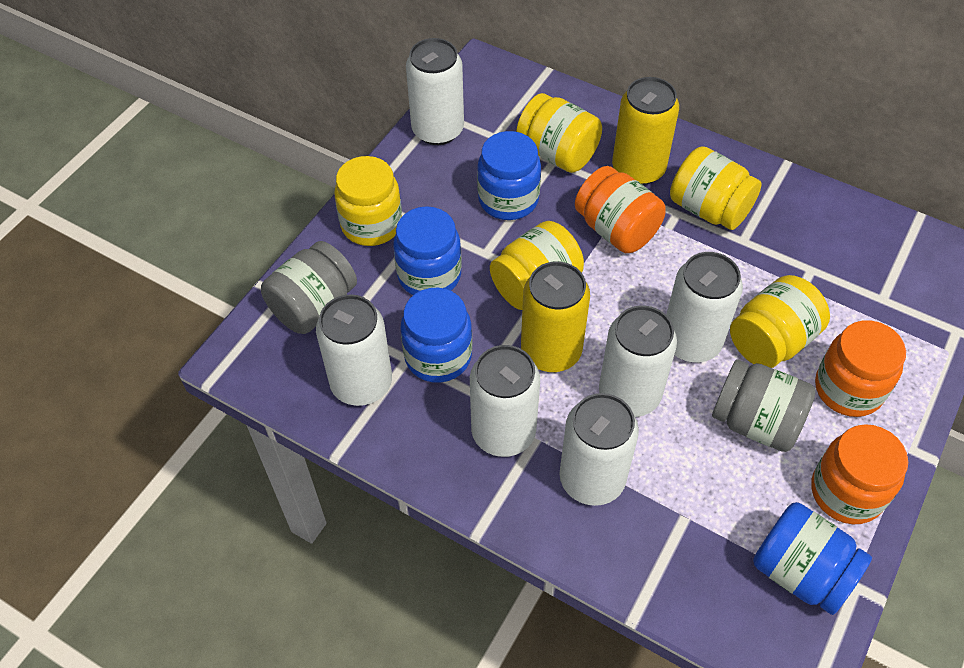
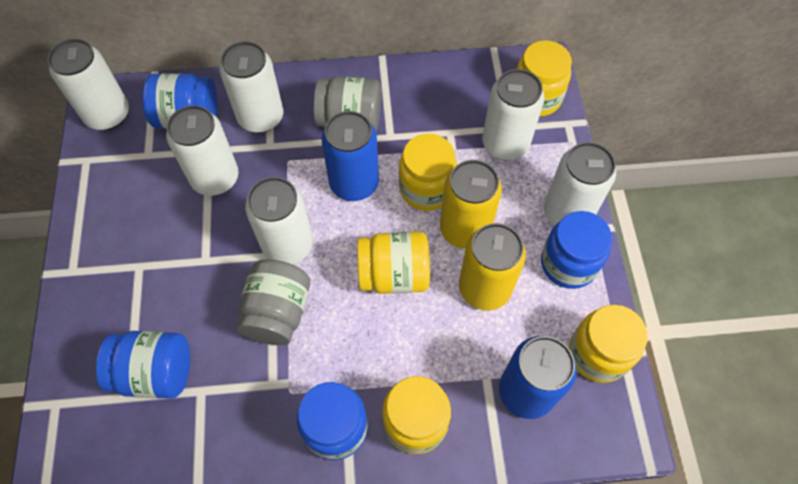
blue can: 0 -> 2
orange jar: 3 -> 0

